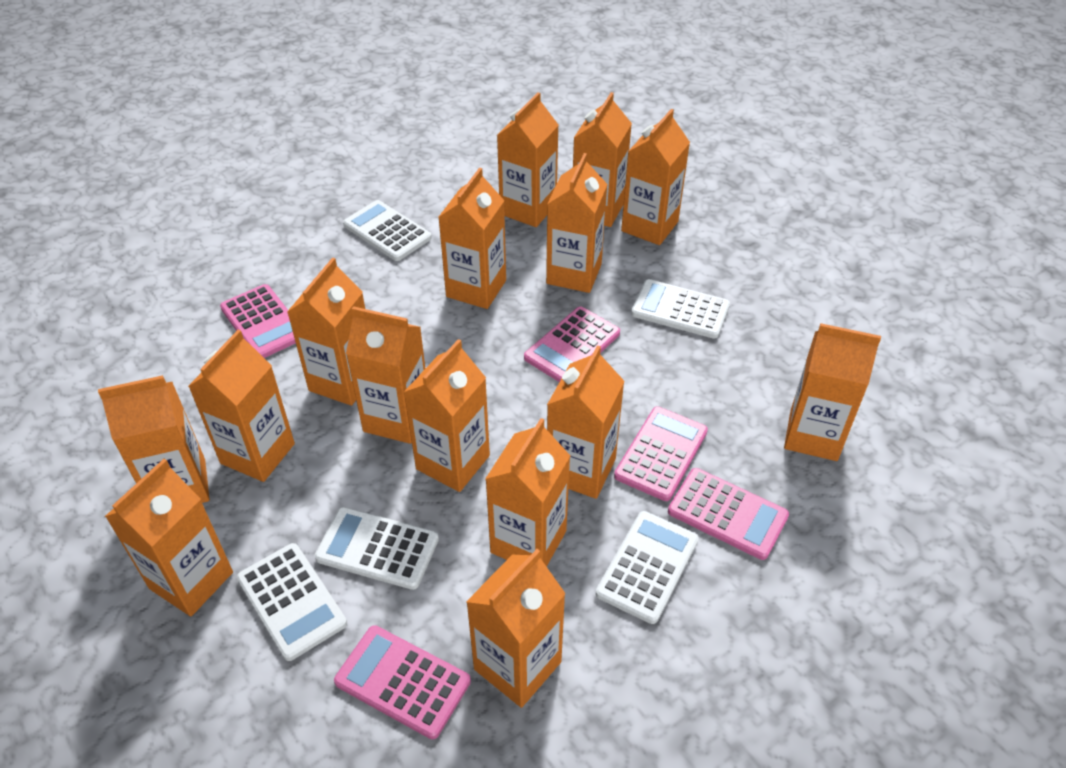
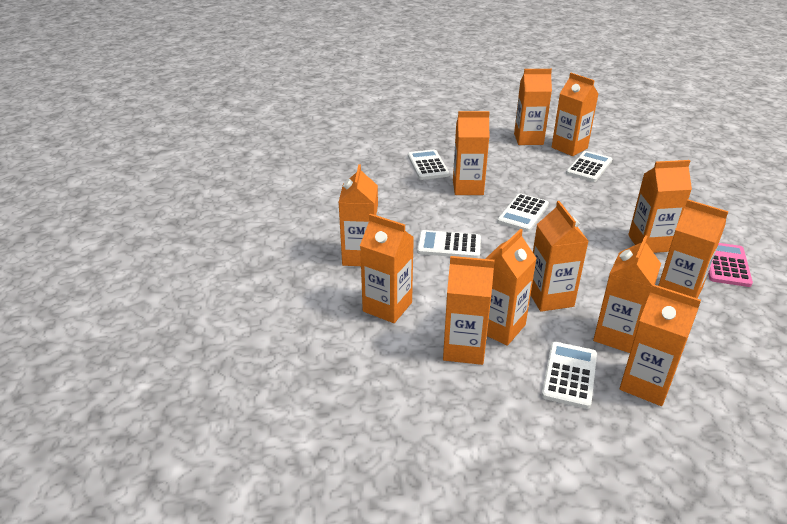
orange carton: 15 -> 12
pink calculator: 5 -> 1

